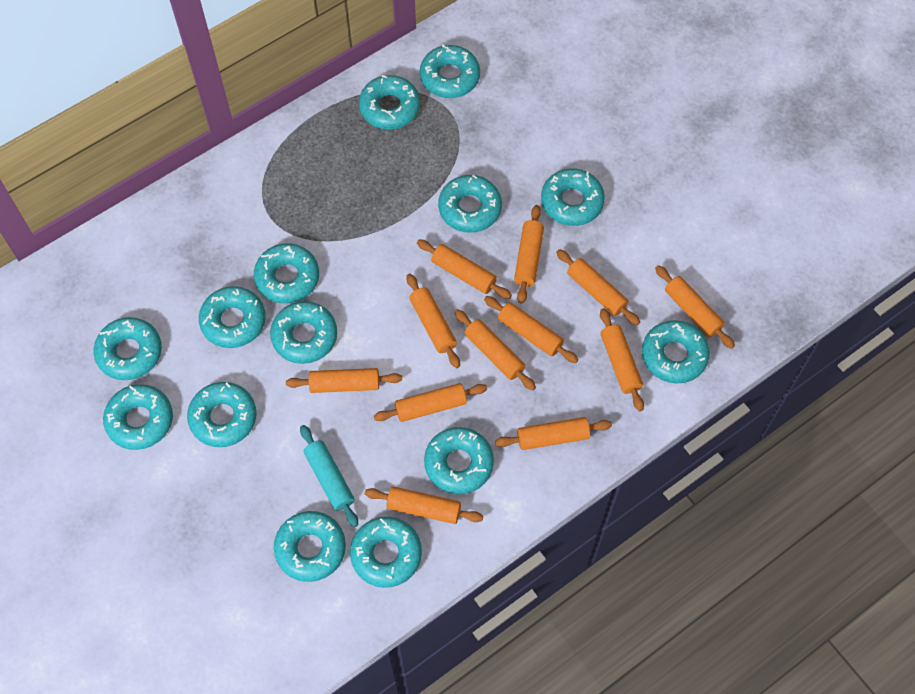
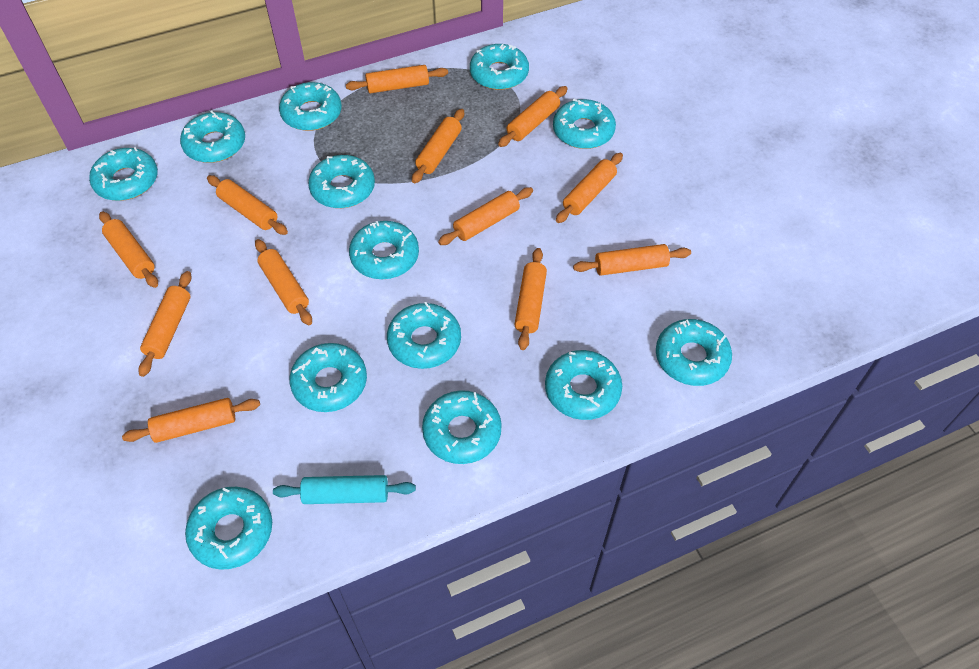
turquoise donut: 14 -> 13

